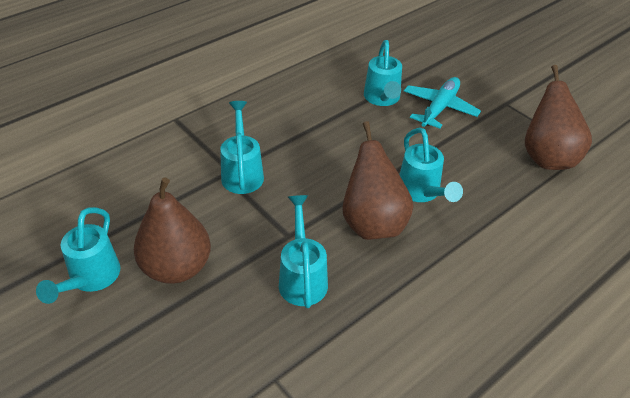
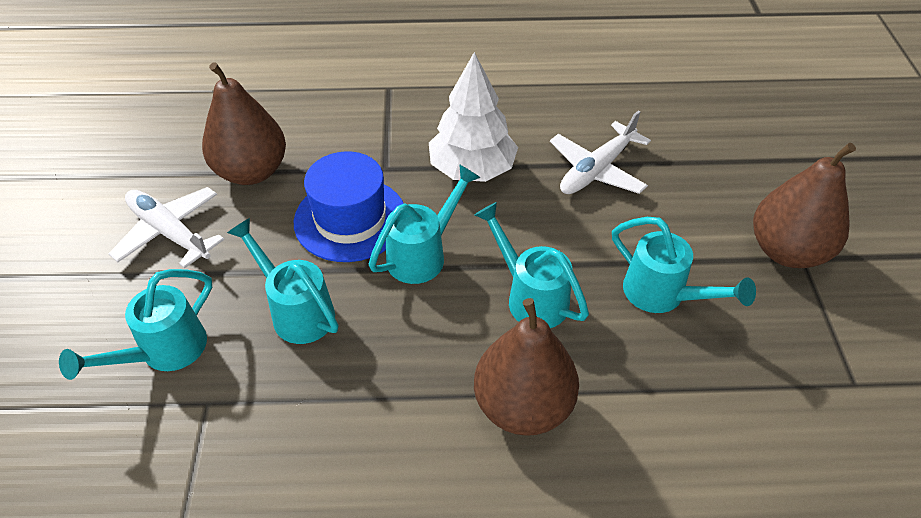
blue hat: 0 -> 1
turquoise plane: 1 -> 0
white plane: 0 -> 2
white tree: 0 -> 1

